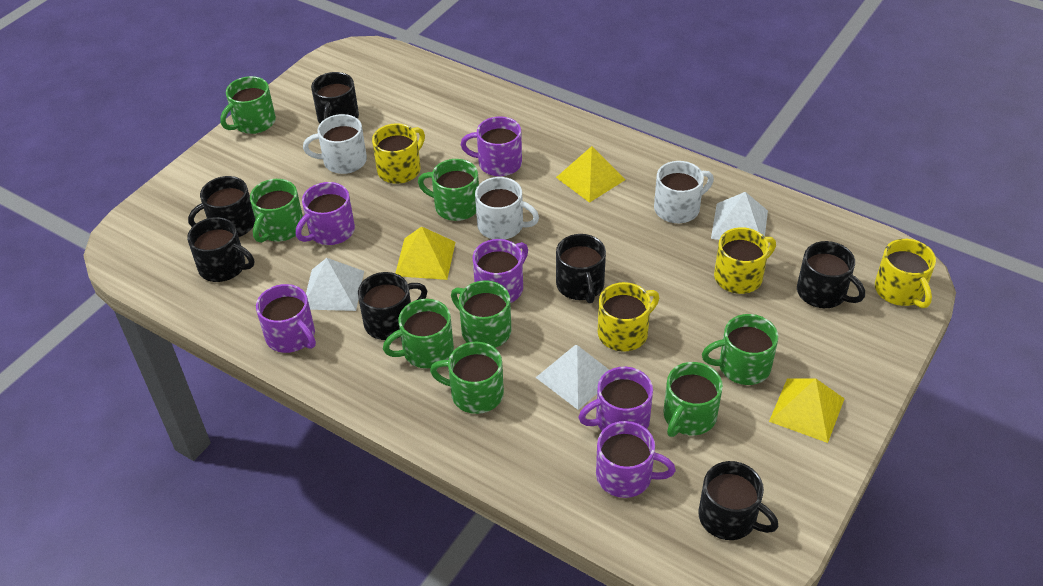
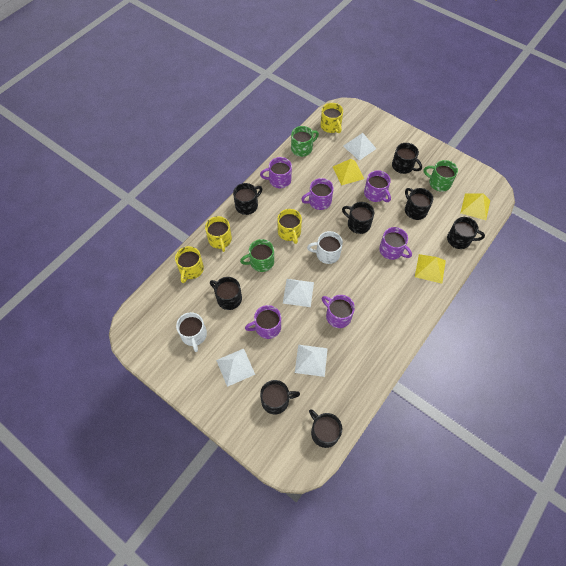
black mug: 7 -> 8
green mug: 8 -> 3
white mug: 3 -> 2
white pyramid: 3 -> 4

